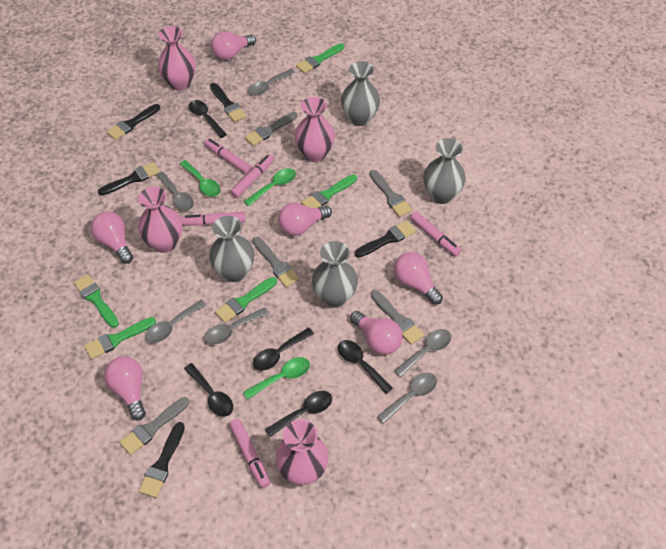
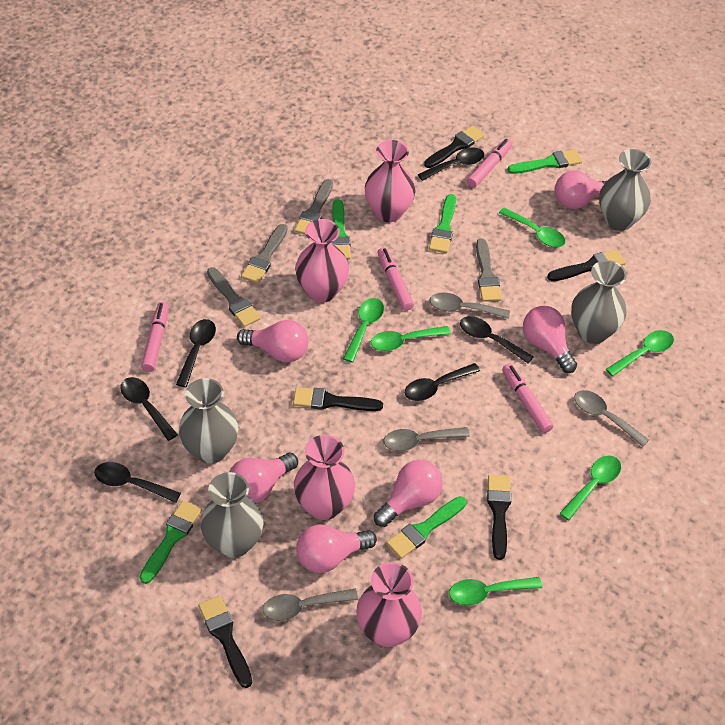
black spoon: 5 -> 6
green spoon: 3 -> 6
grey brush: 5 -> 4
grey spoon: 6 -> 4
pink marker: 5 -> 4

